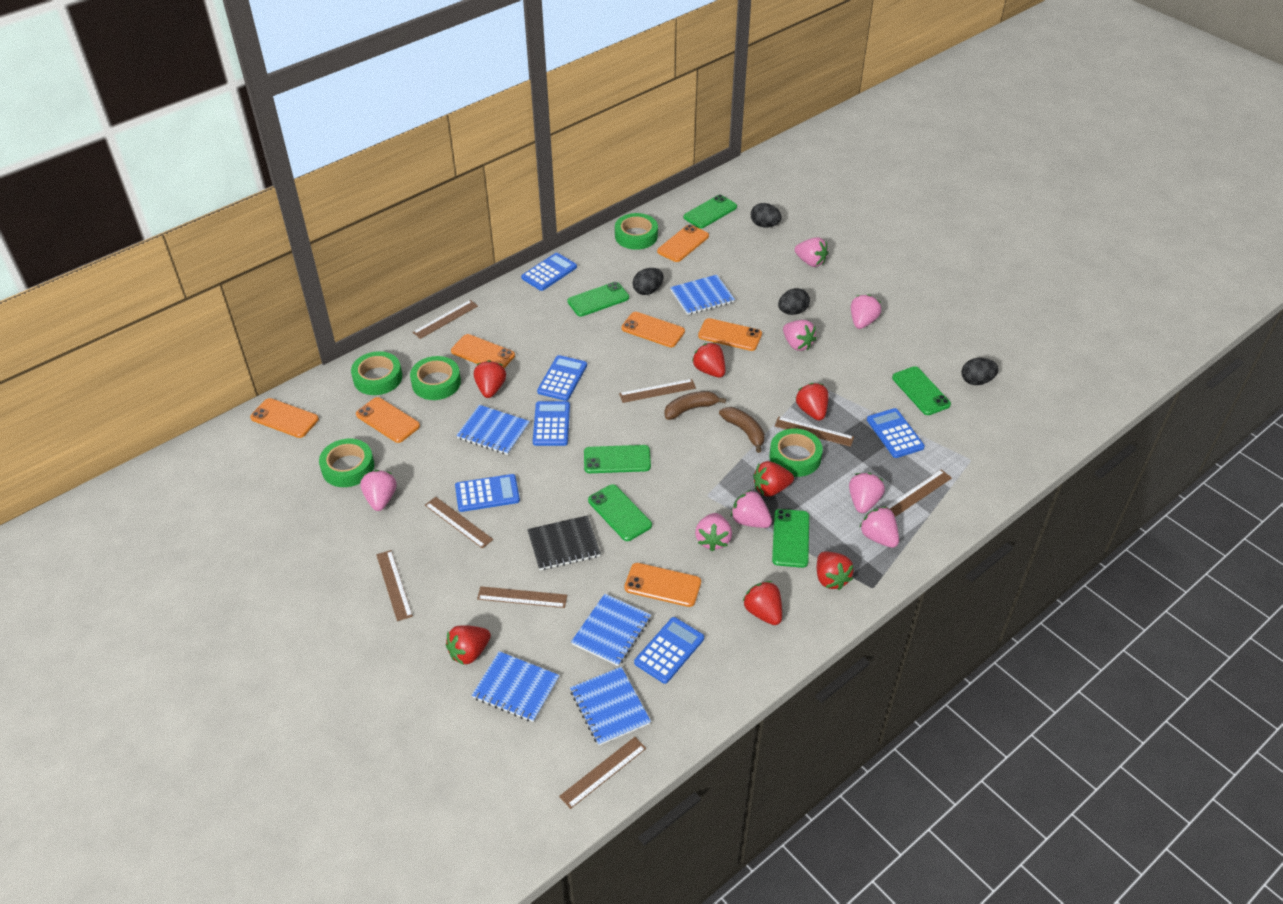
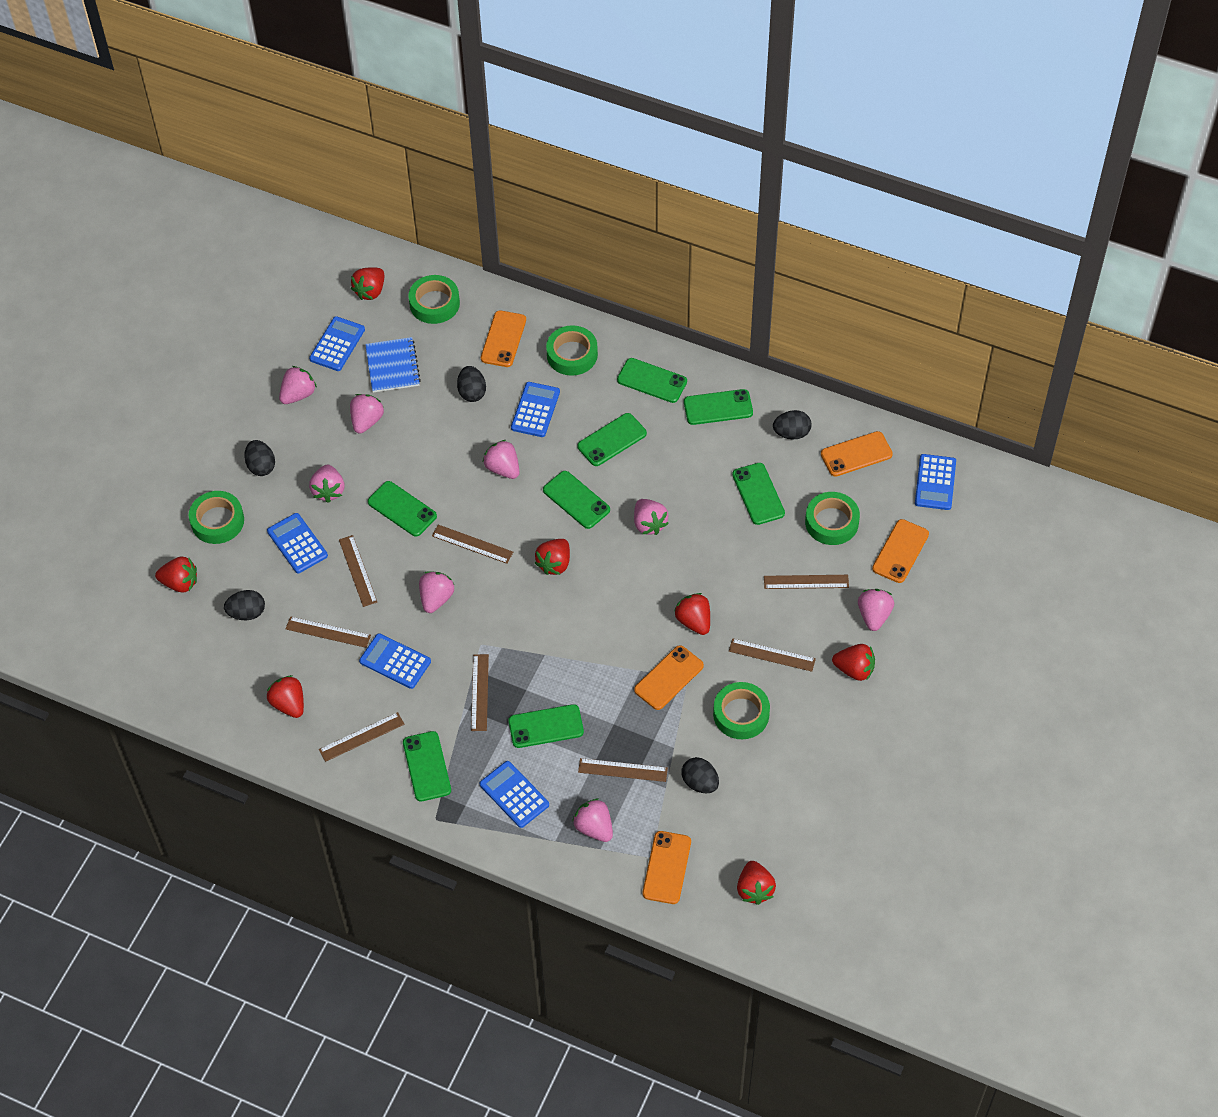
black egg: 4 -> 5
black notebook: 1 -> 0
blue notebook: 5 -> 1
brown banana: 2 -> 0
green phone: 6 -> 8
orange phone: 7 -> 5

